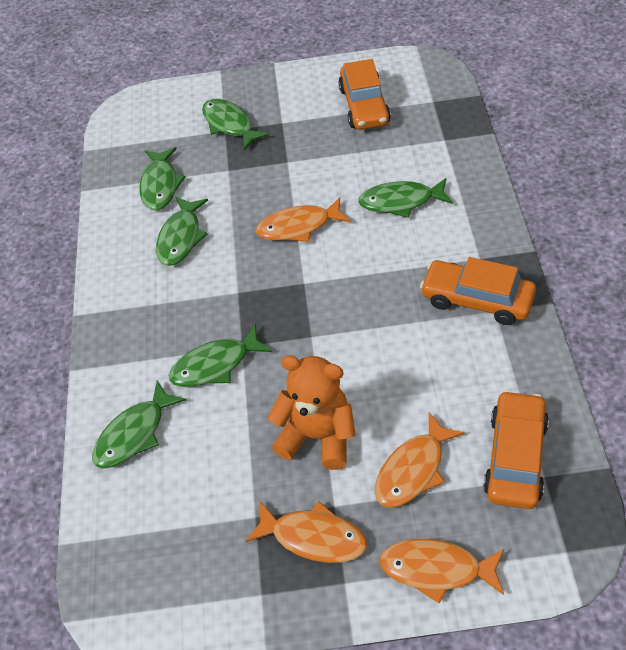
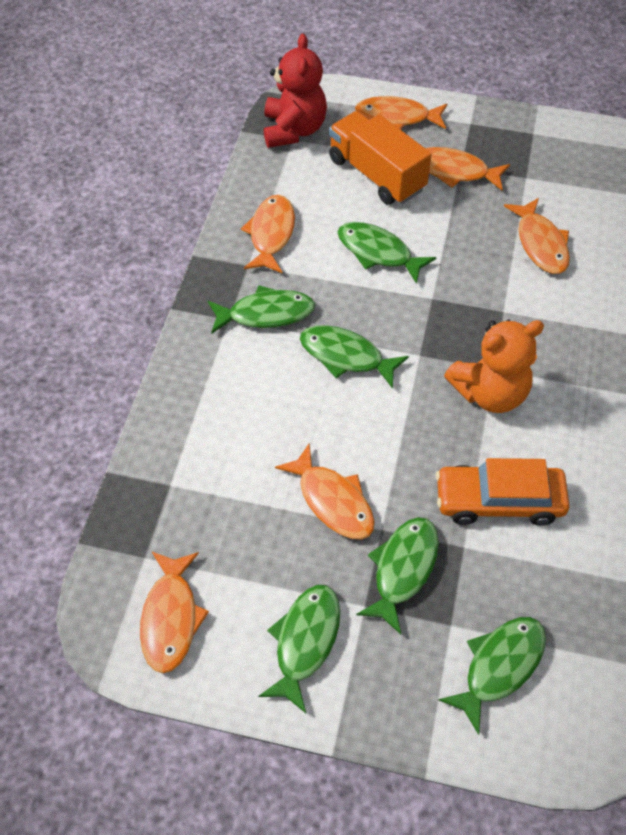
orange car: 3 -> 1
orange fish: 4 -> 6
orange truck: 0 -> 1
red teddy bear: 0 -> 1

